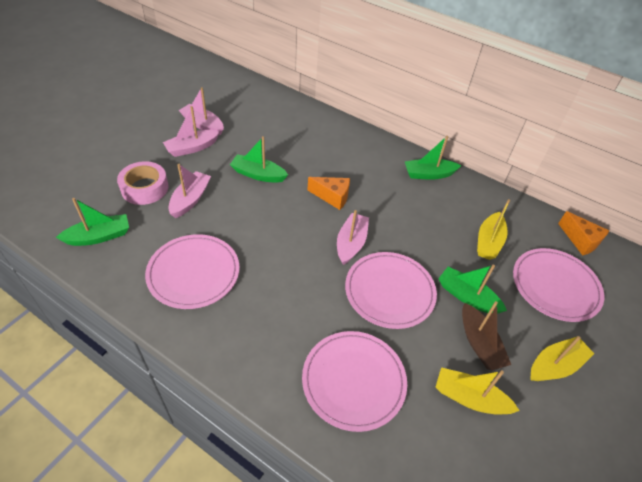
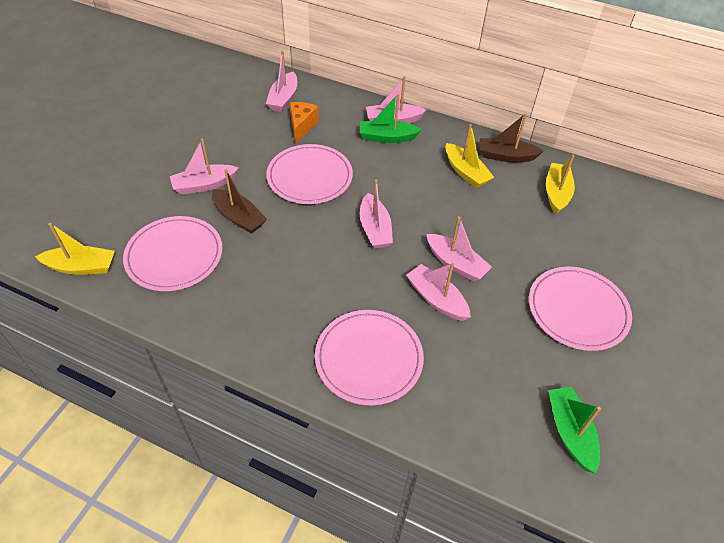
brown boat: 1 -> 2
green boat: 4 -> 2
orange cheese: 2 -> 1
pink boat: 4 -> 6
pink tape: 1 -> 0

